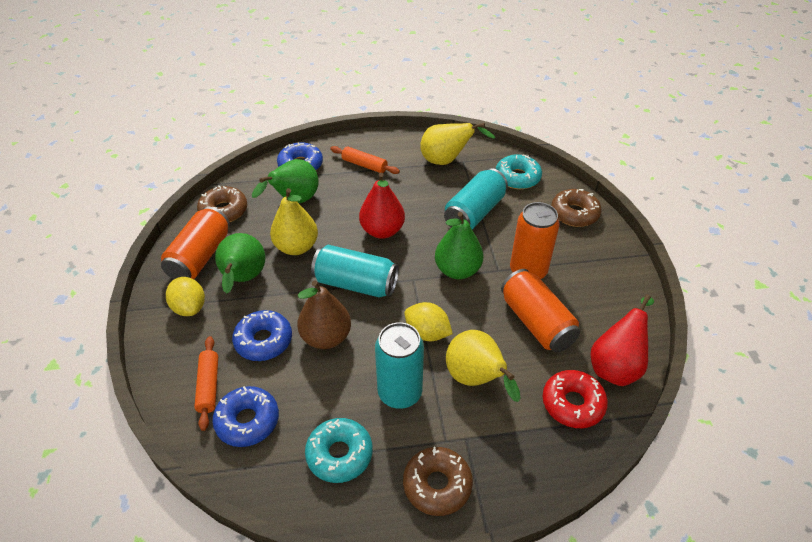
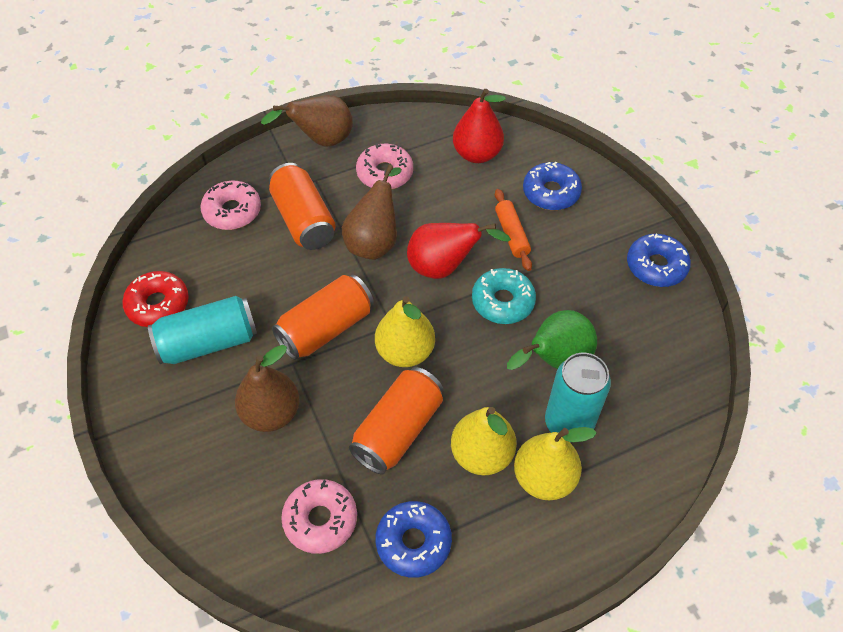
brown donut: 3 -> 0
brown pear: 1 -> 3
green pear: 3 -> 1
orange rolling pin: 2 -> 1
pink donut: 0 -> 3
turquoise can: 3 -> 2
turquoise donut: 2 -> 1
yellow lemon: 2 -> 0

